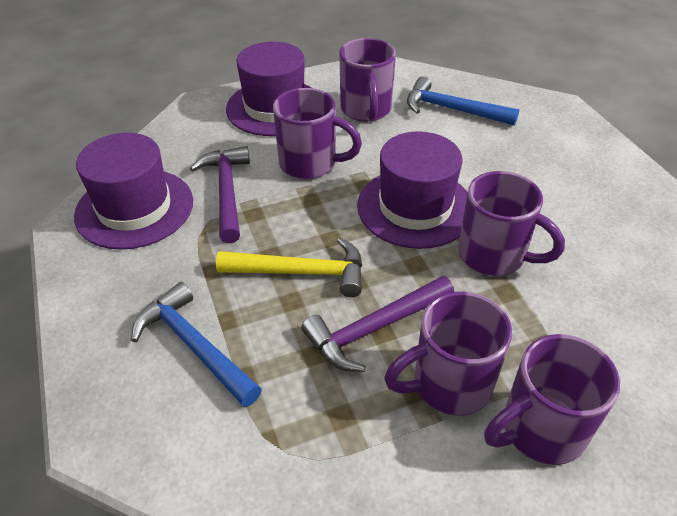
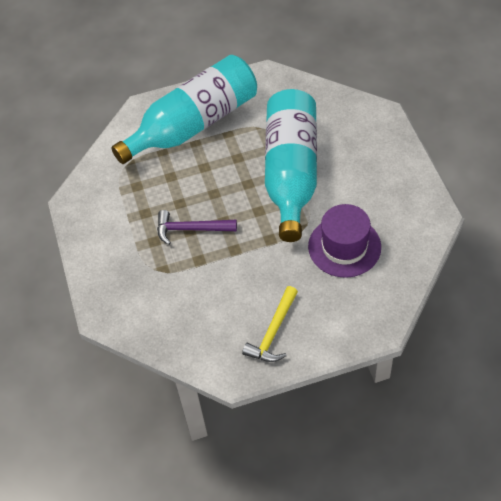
blue hammer: 2 -> 0
purple hammer: 2 -> 1
purple hat: 3 -> 1
purple mug: 5 -> 0
turquoise bottle: 0 -> 2

